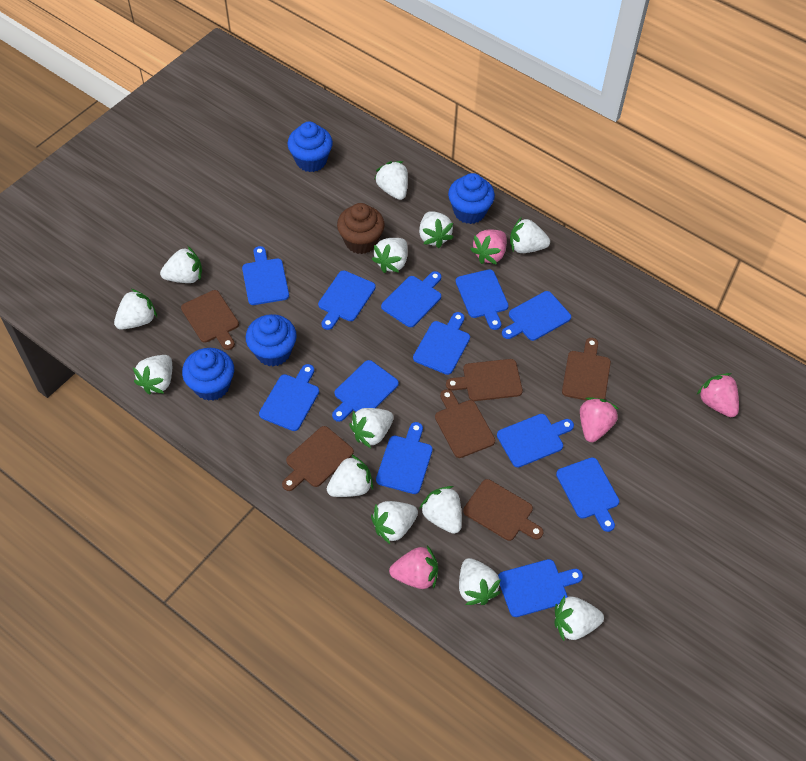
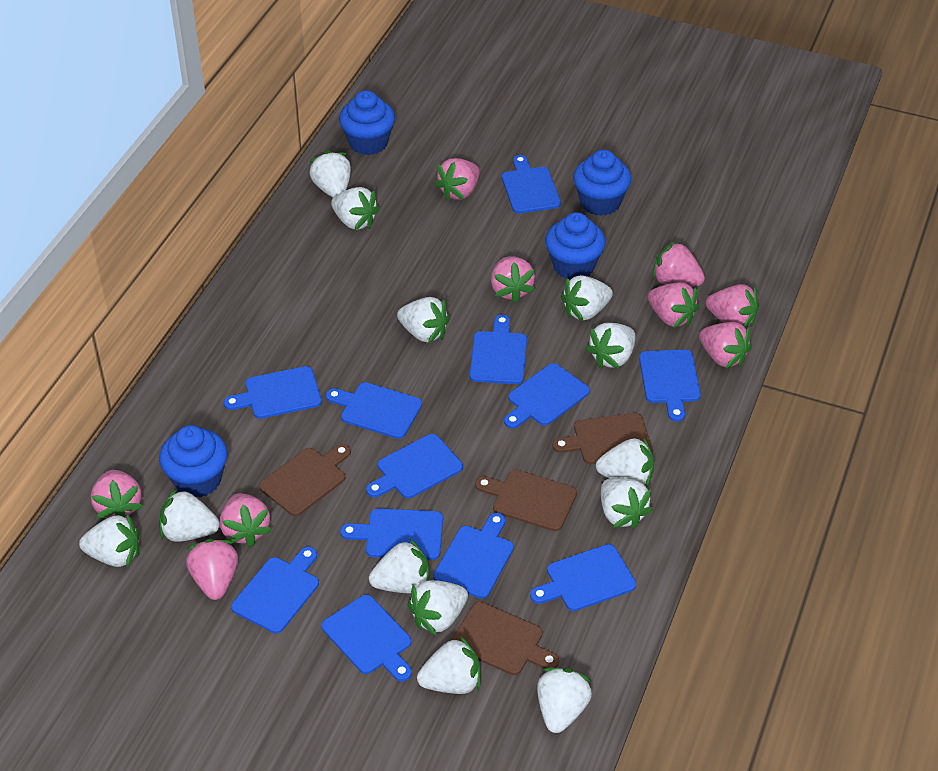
brown cupcake: 1 -> 0
brown cutting board: 6 -> 4
pink strawberry: 4 -> 9

